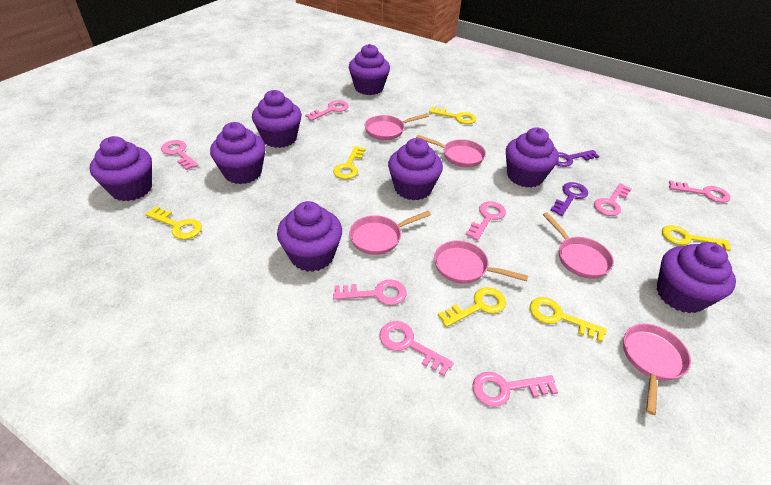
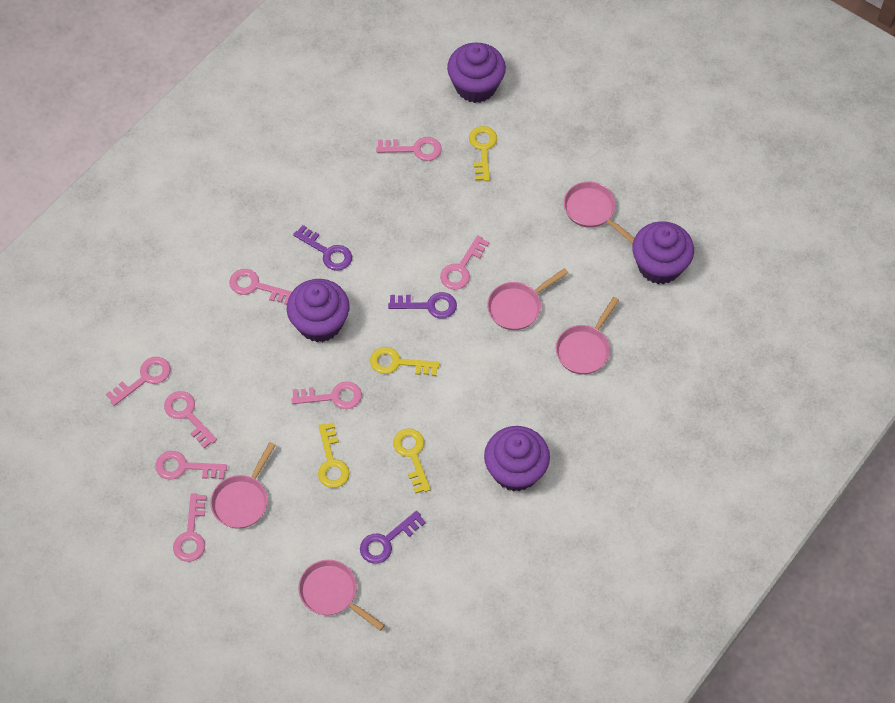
pink pan: 6 -> 5
purple cupcake: 8 -> 4
purple key: 2 -> 3
yellow key: 6 -> 4

